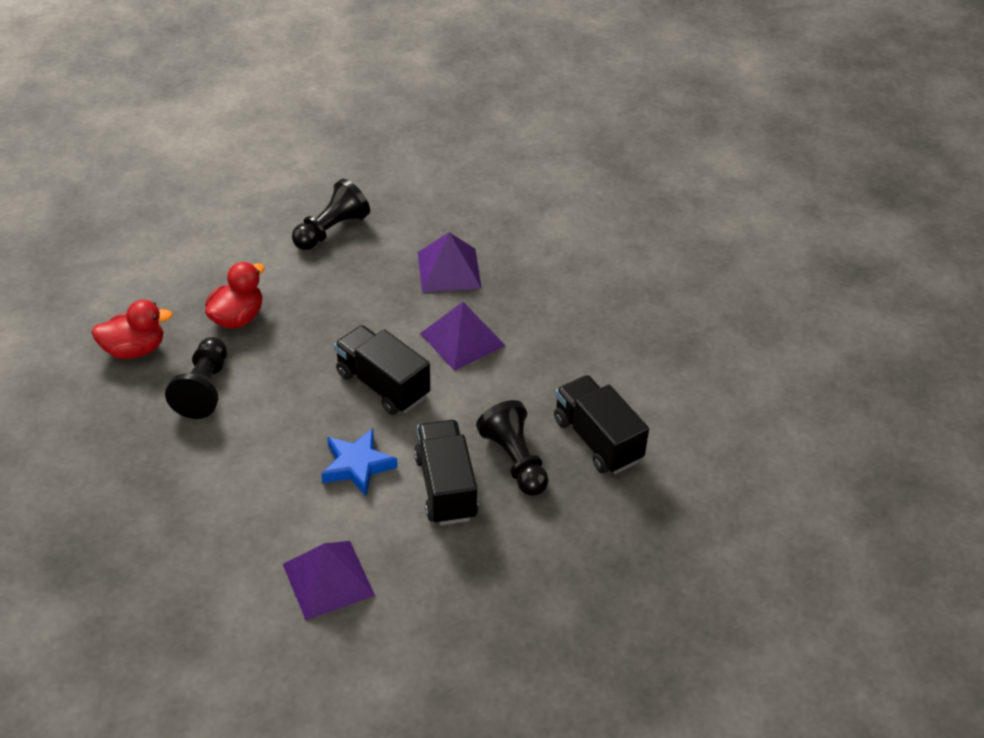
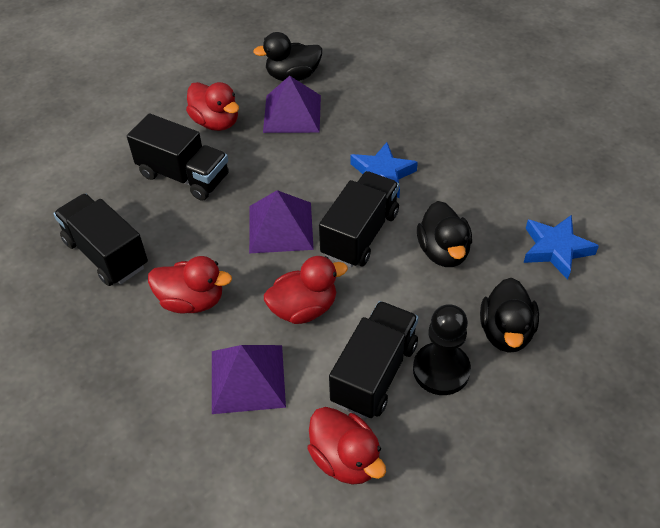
black duck: 0 -> 3
black pawn: 3 -> 1
black truck: 3 -> 4
blue star: 1 -> 2
red duck: 2 -> 4

